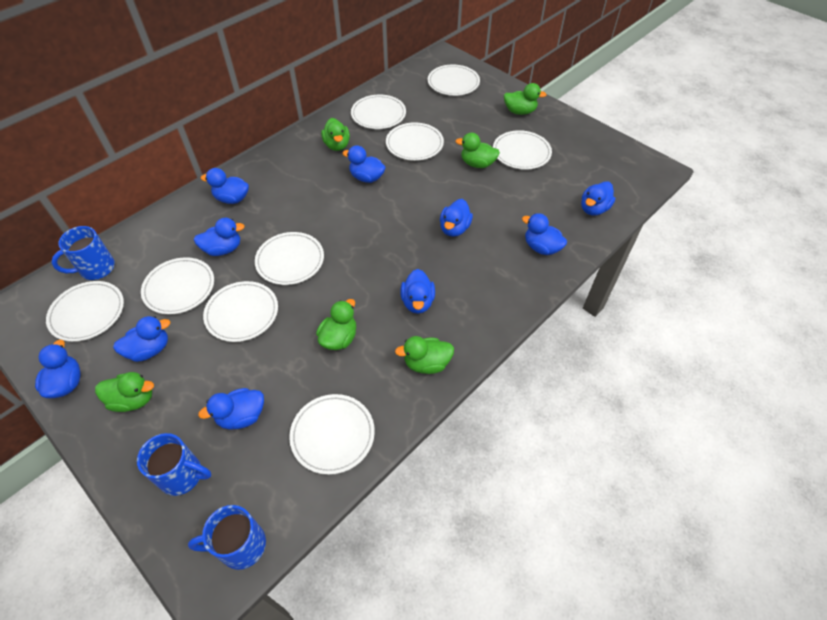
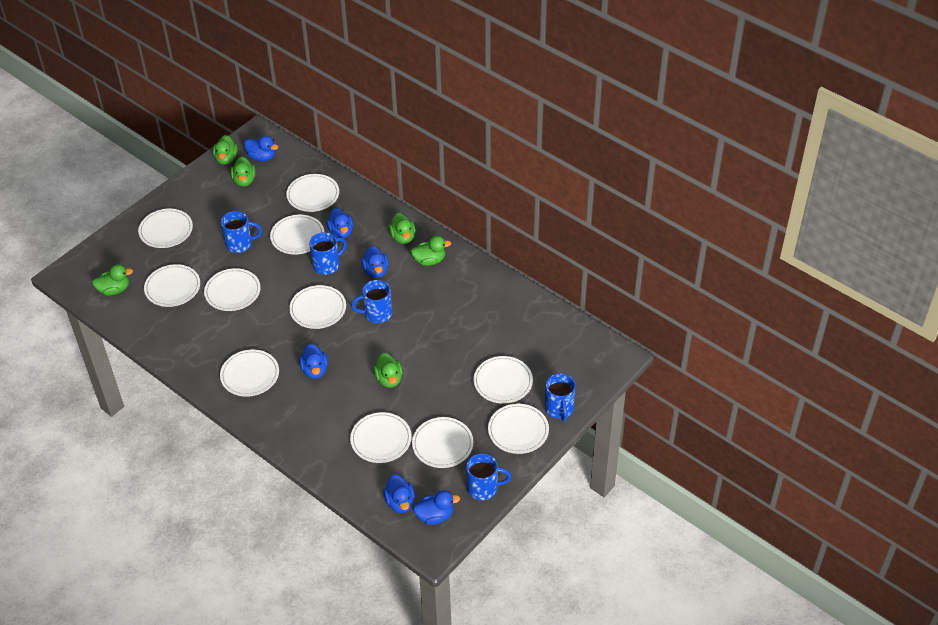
blue duck: 10 -> 6
blue mug: 3 -> 5
white plate: 9 -> 11

